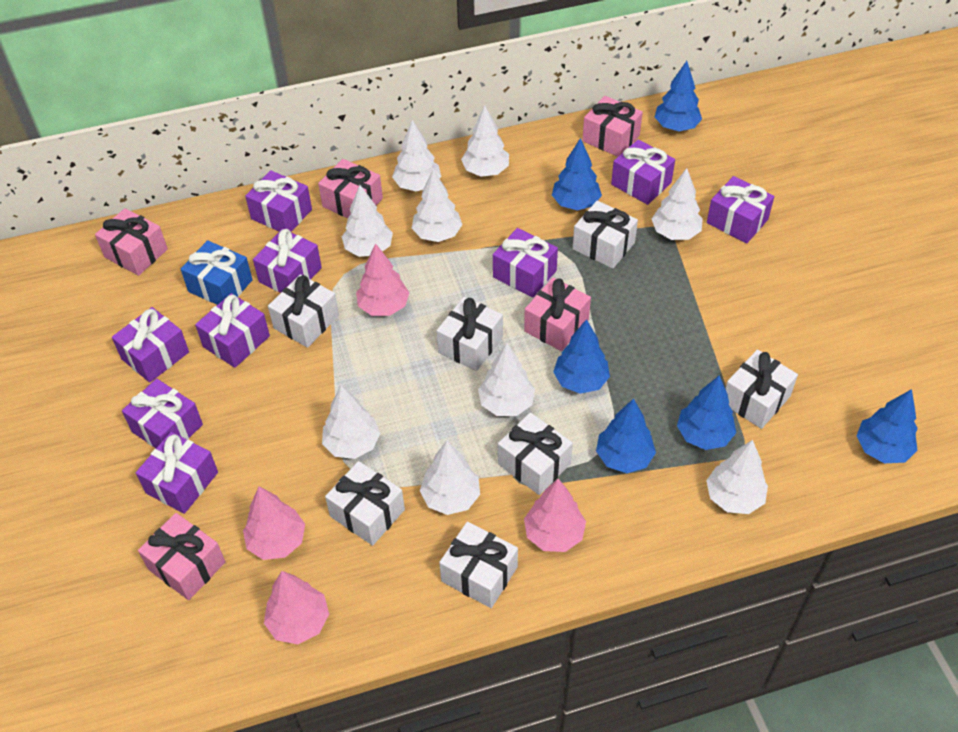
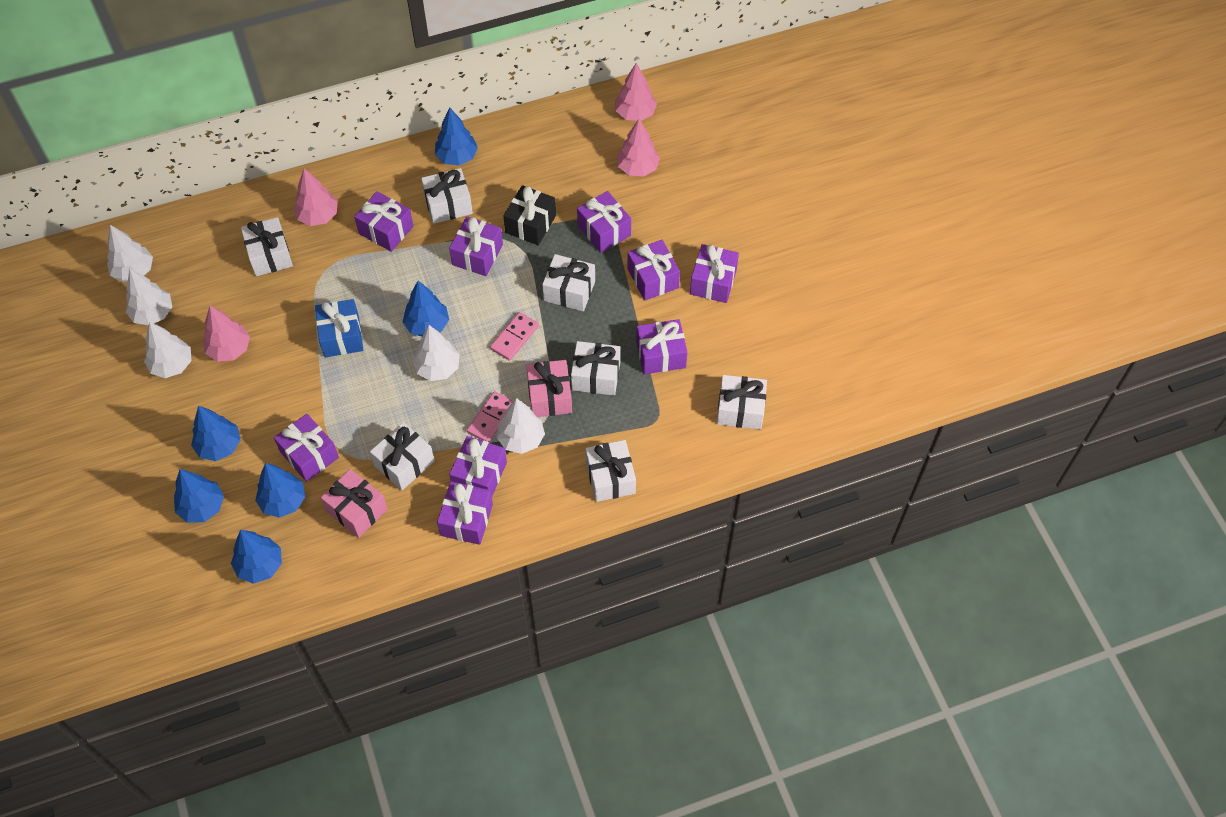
black gift: 0 -> 1
pink domino: 0 -> 2
pink gift: 5 -> 2
white tree: 9 -> 5

